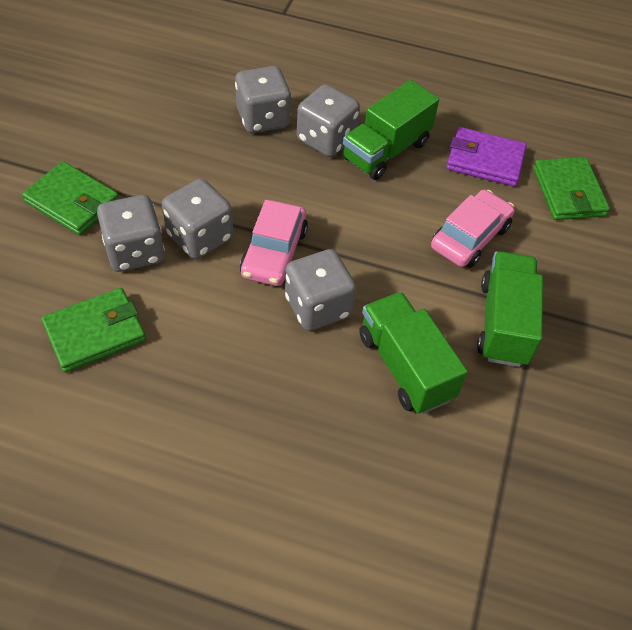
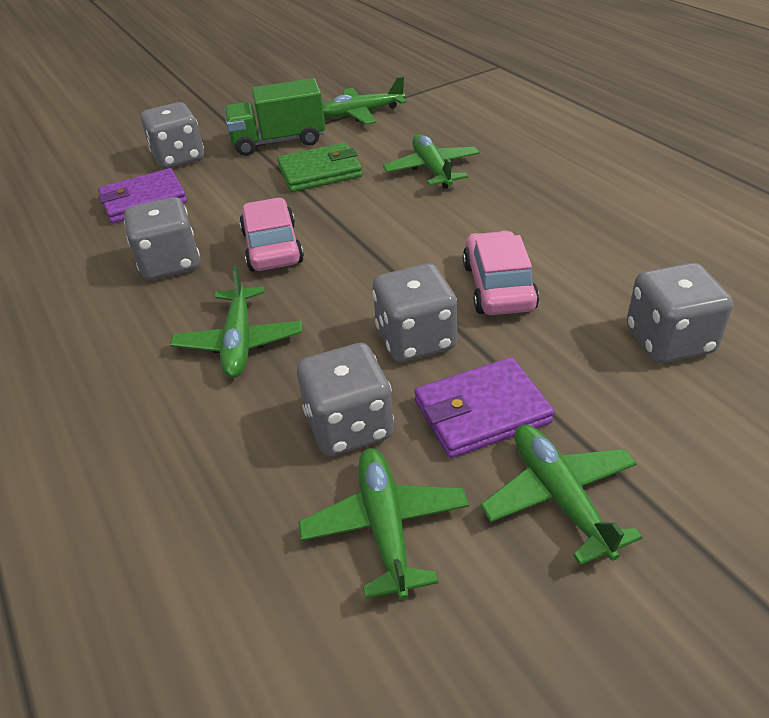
green plane: 0 -> 5
green truck: 3 -> 1
green wallet: 3 -> 1
purple wallet: 1 -> 2

